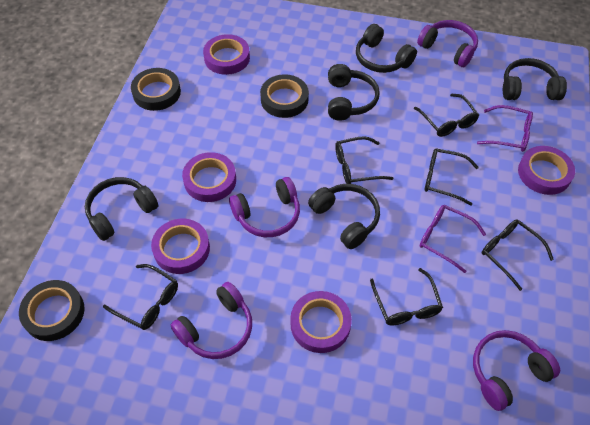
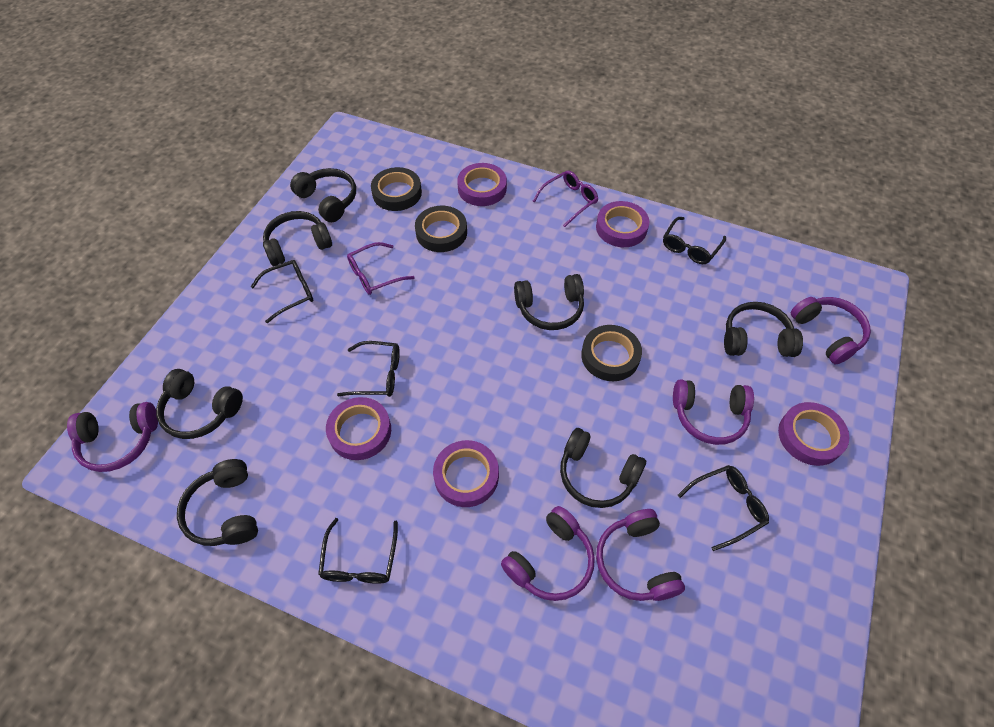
black glasses: 6 -> 5
black headphones: 5 -> 7
purple headphones: 4 -> 5

